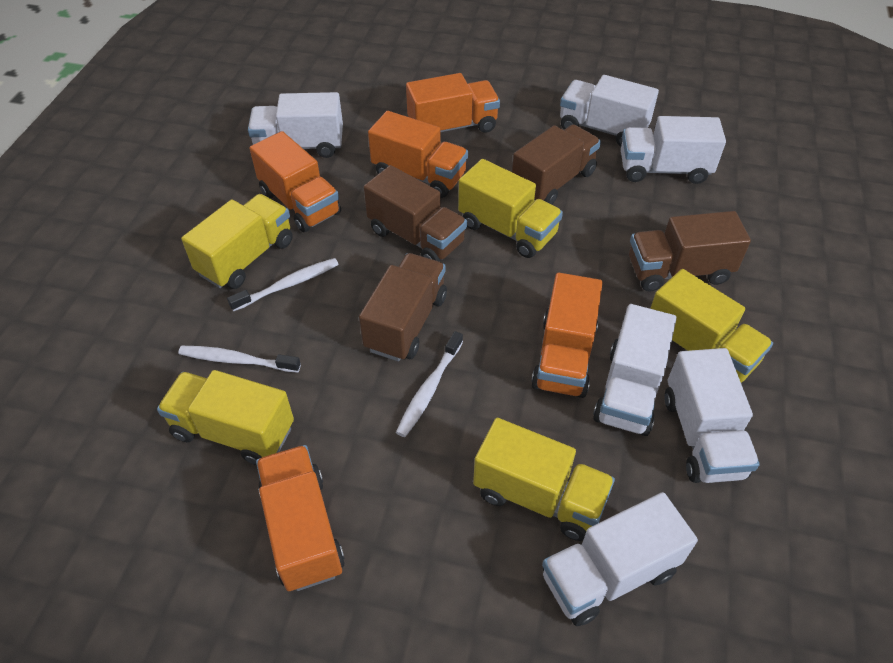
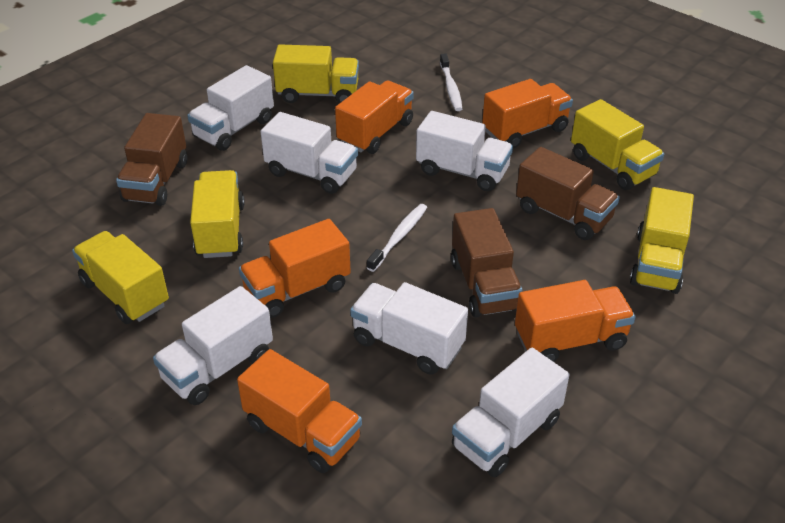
brown truck: 4 -> 3
white toothbrush: 3 -> 2

